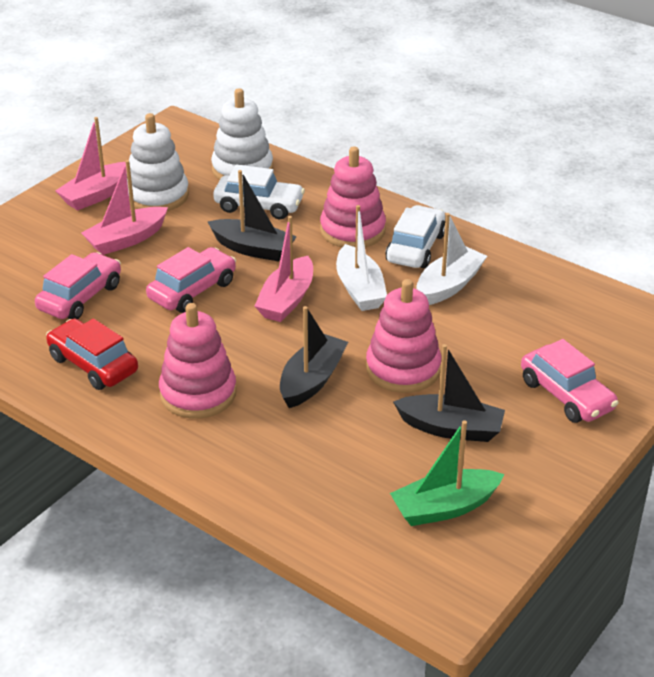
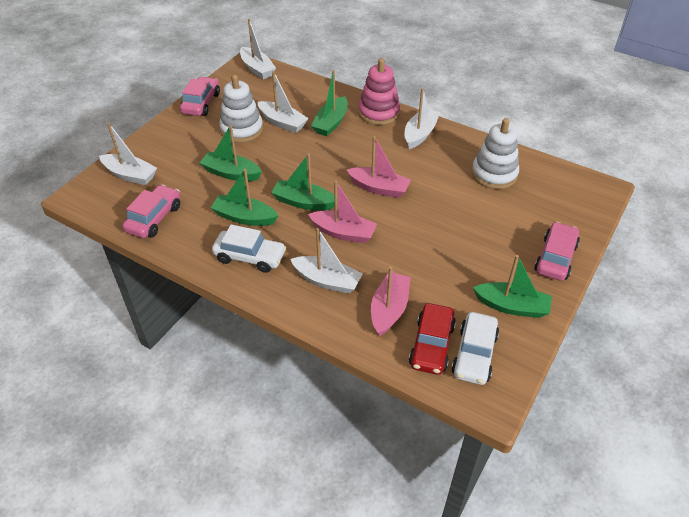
black boat: 3 -> 0
green boat: 1 -> 5
pink stacking toy: 3 -> 1
white boat: 2 -> 5

